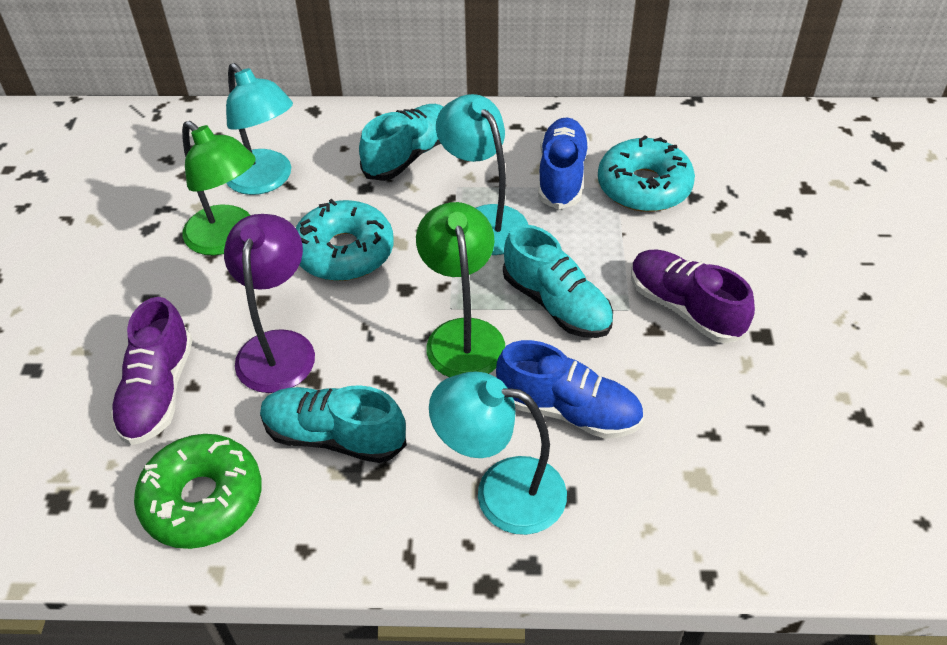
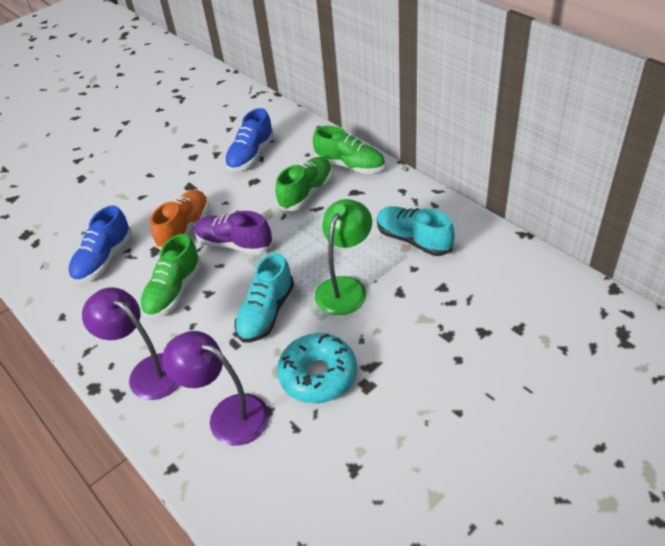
green donut: 1 -> 0
green lamp: 2 -> 1
green shoe: 0 -> 3
orange shoe: 0 -> 1
purple lamp: 1 -> 2
purple shoe: 2 -> 1
turquoise donut: 2 -> 1
turquoise lamp: 3 -> 0
turquoise shoe: 3 -> 2

